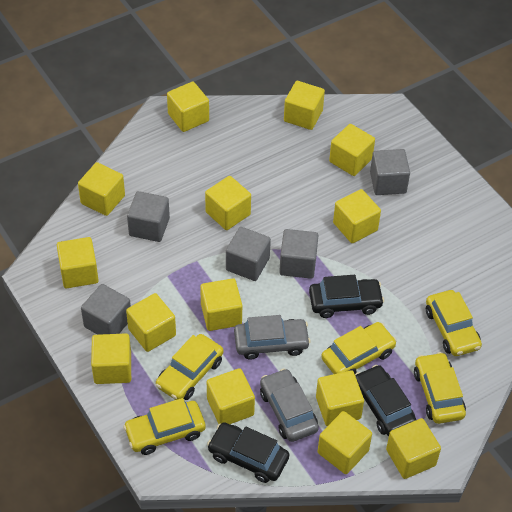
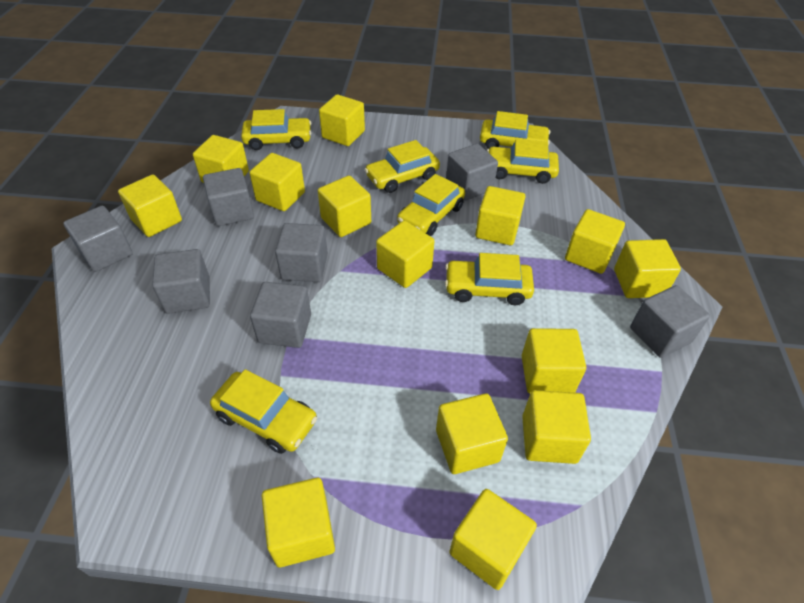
black car: 3 -> 0
grey car: 2 -> 0
grey cube: 5 -> 7
yellow car: 5 -> 7

